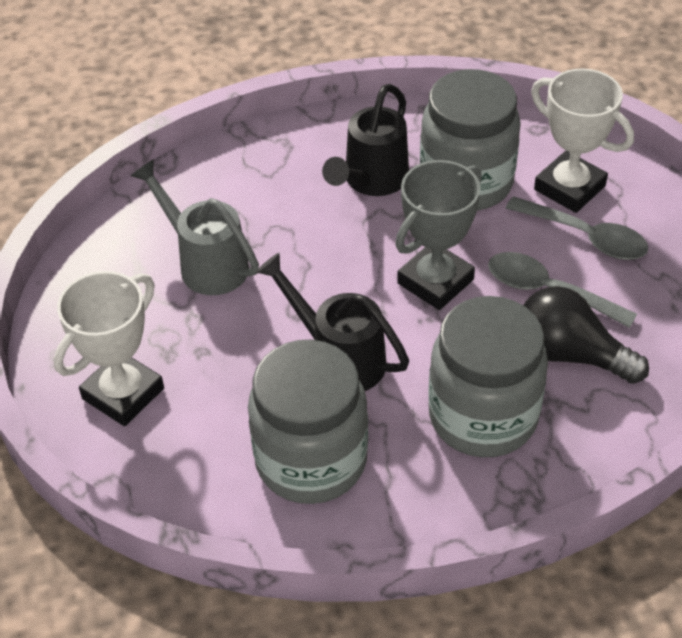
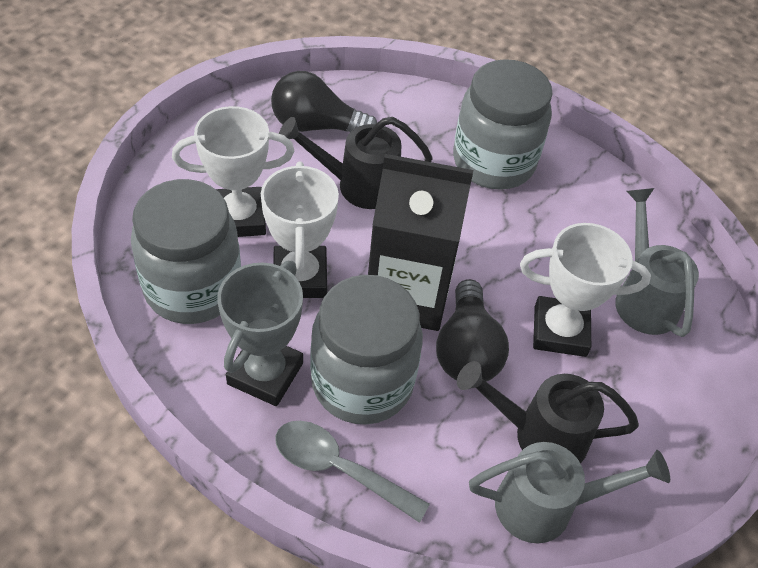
black carton: 0 -> 1
black light bulb: 1 -> 2
grey spoon: 2 -> 1
grey watering can: 1 -> 2
white trophy: 2 -> 3

